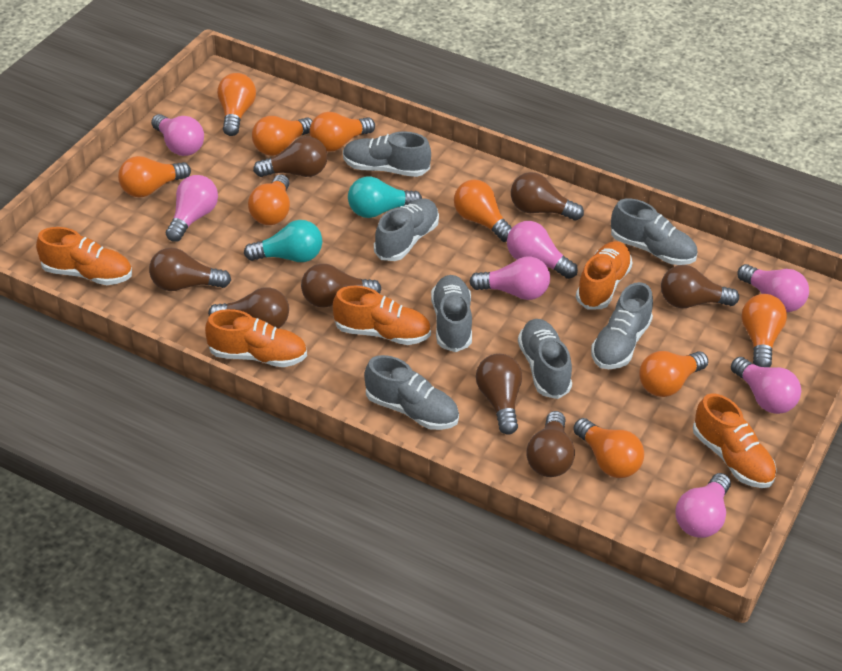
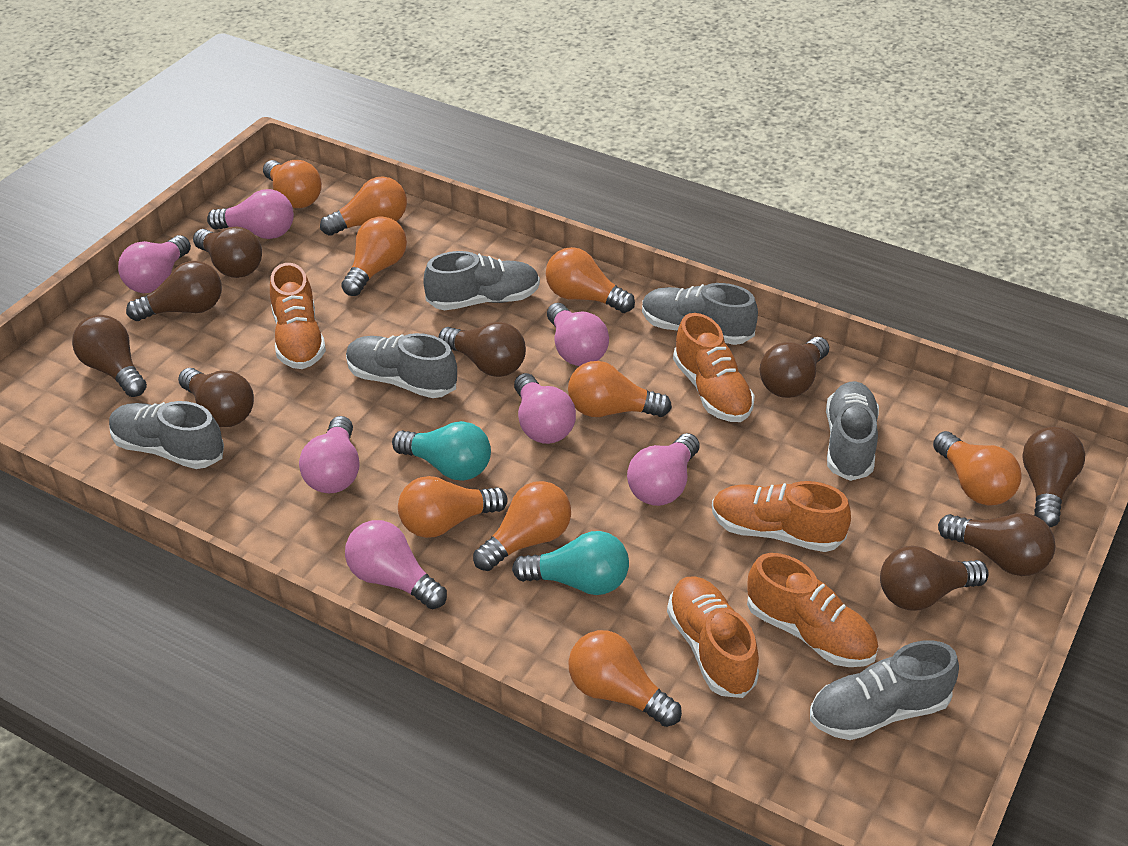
brown light bulb: 8 -> 9
grey shoe: 7 -> 6

